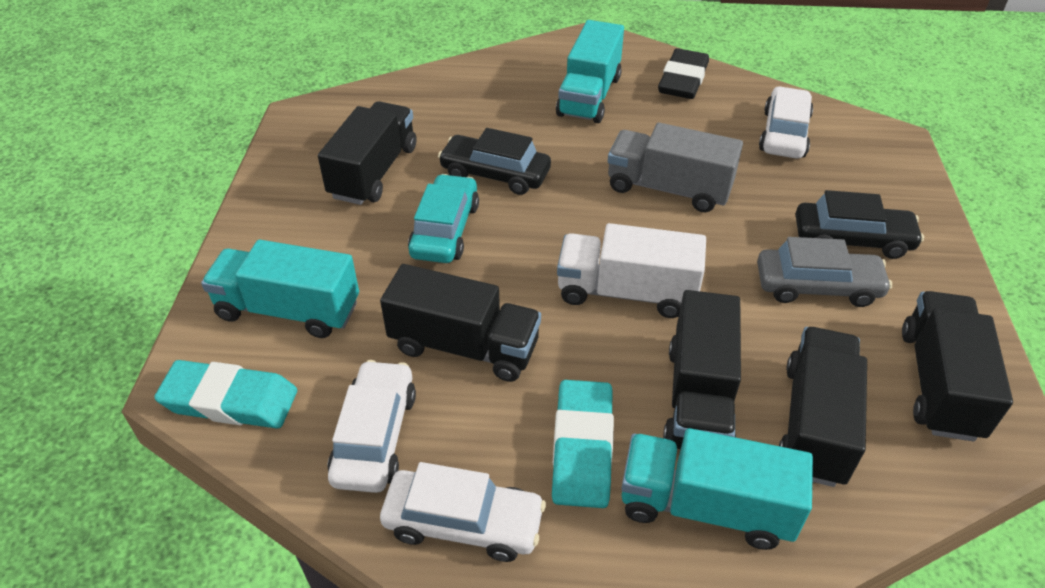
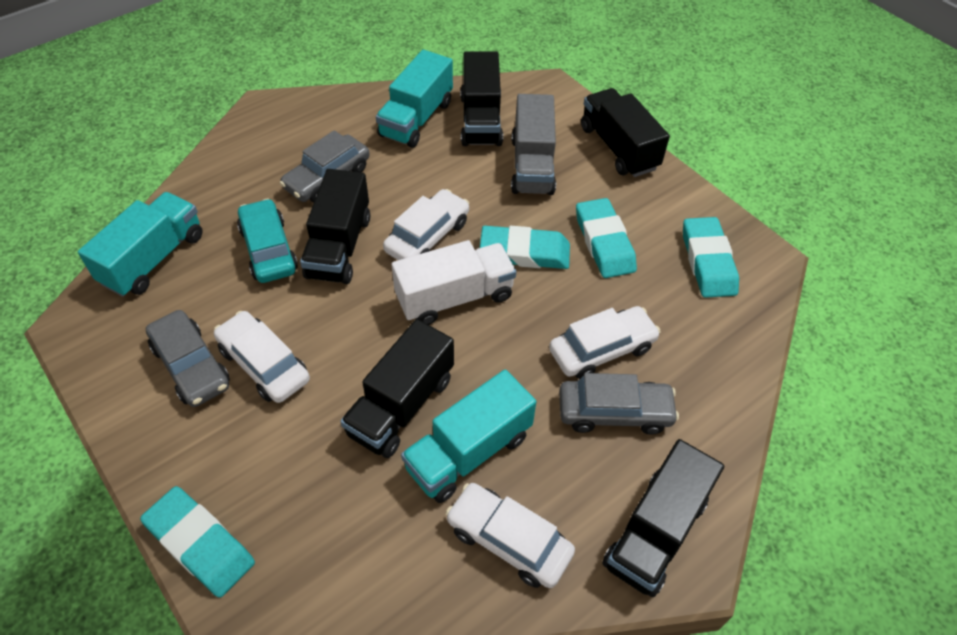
black car: 2 -> 0
black eraser: 1 -> 0
grey car: 1 -> 3
turquoise eraser: 2 -> 4
white car: 3 -> 4

